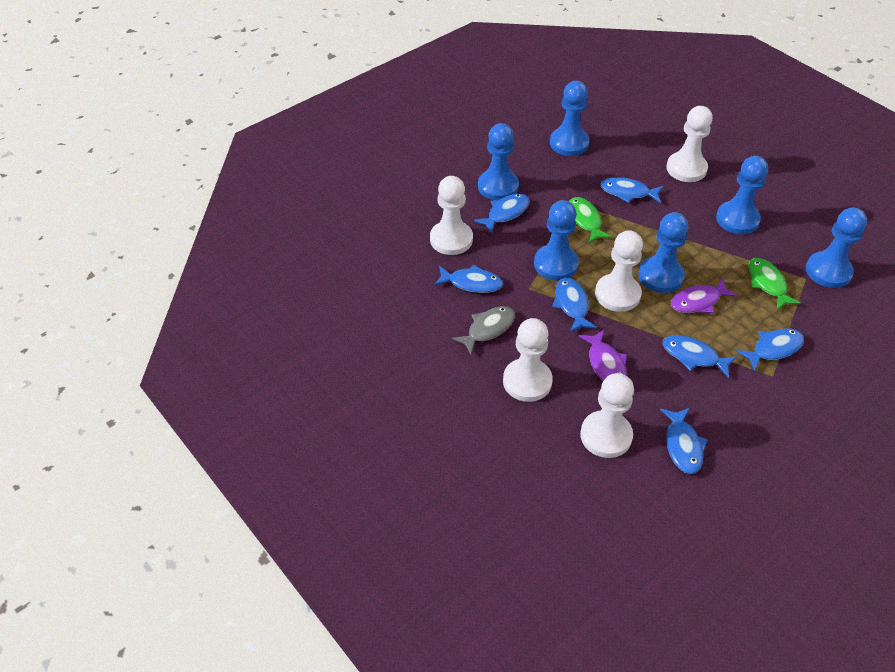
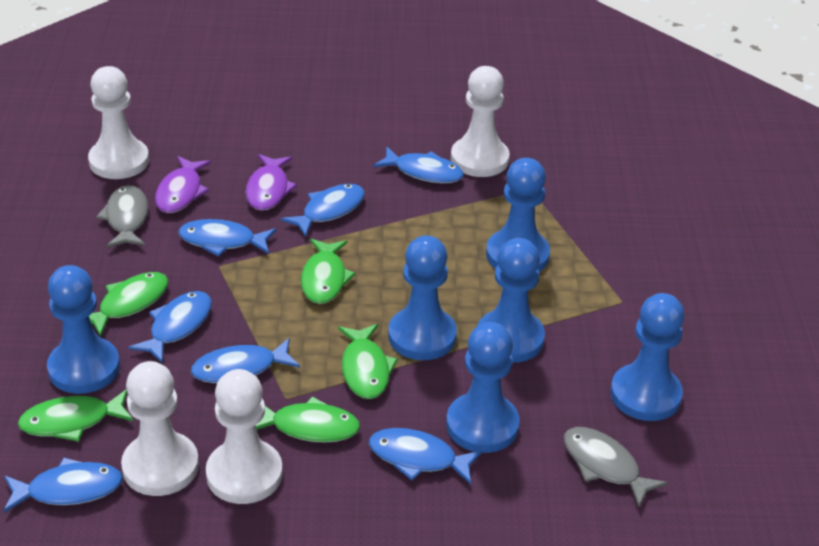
green fish: 2 -> 5
grey fish: 1 -> 2
white pawn: 5 -> 4

